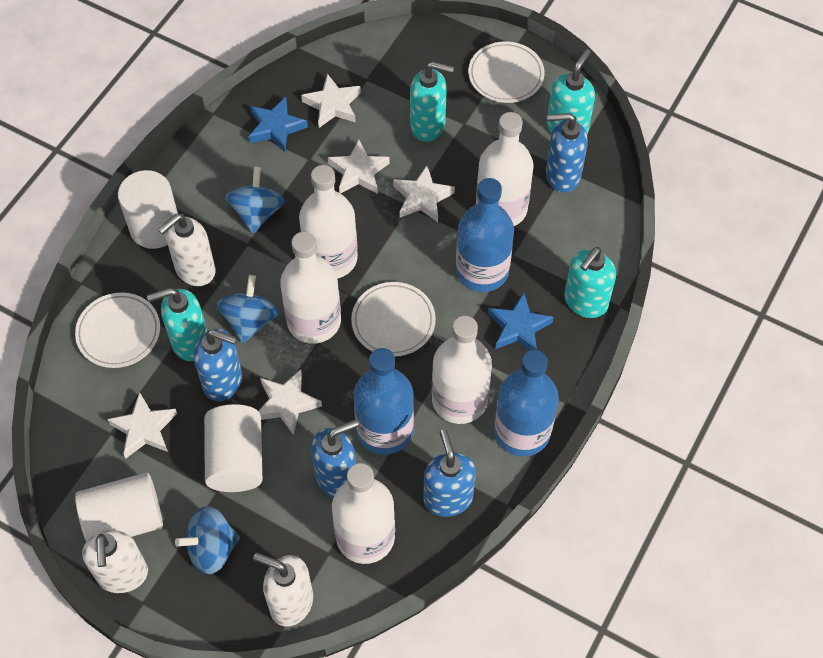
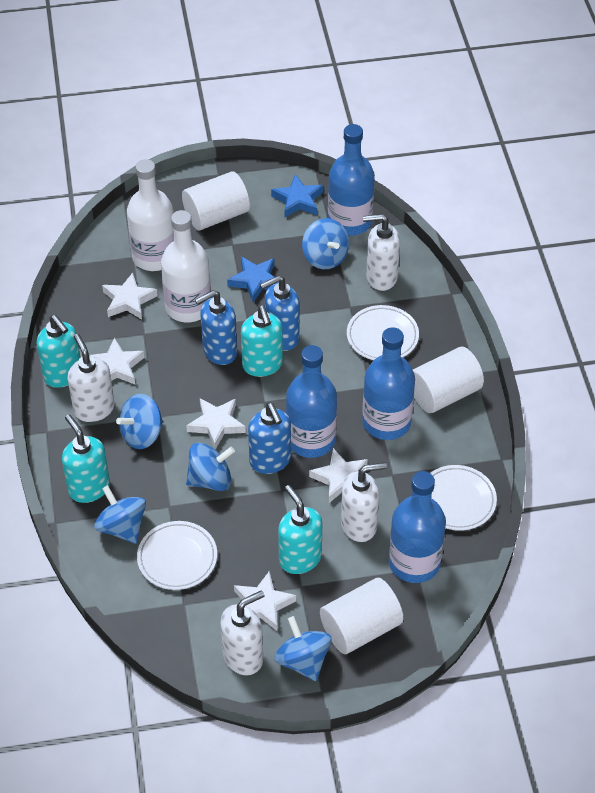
blue bottle: 3 -> 4
blue soap dispenser: 4 -> 3
blue spinning top: 3 -> 5
white bottle: 5 -> 2
white soap dispenser: 3 -> 4

